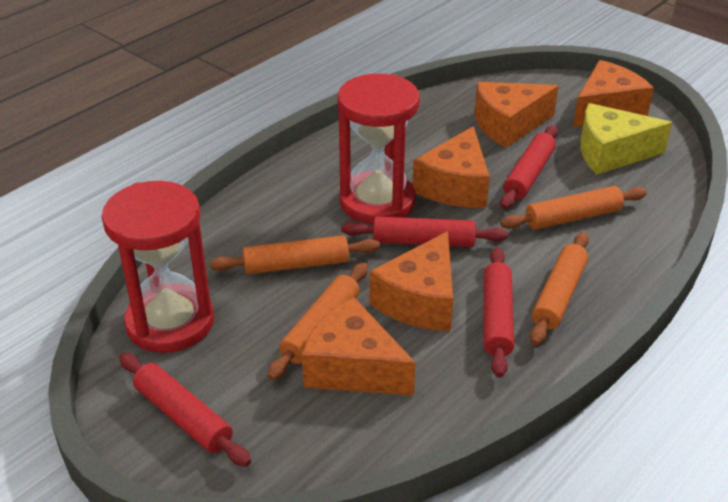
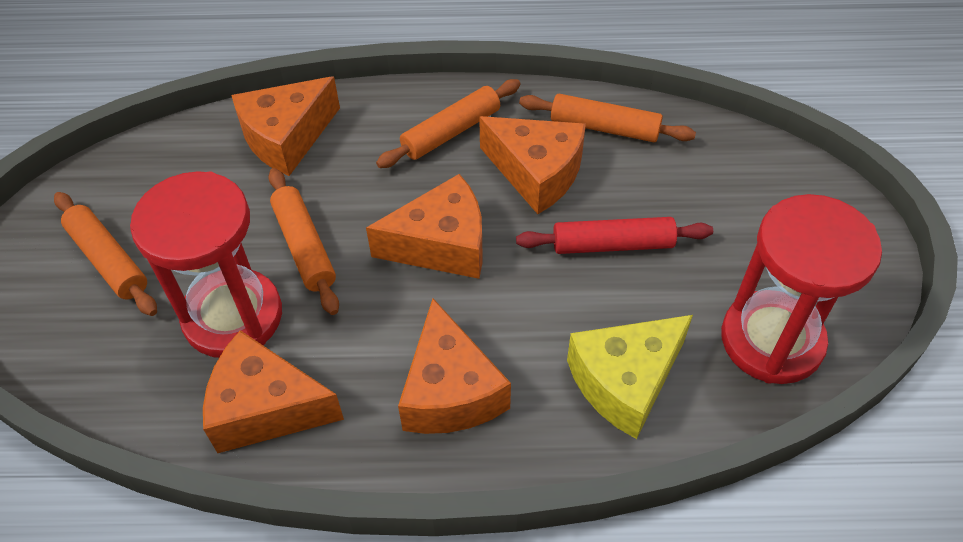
red rolling pin: 4 -> 1

